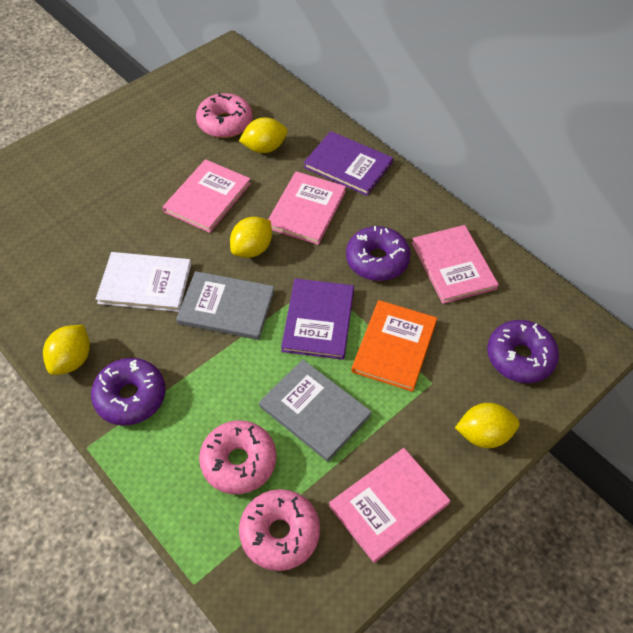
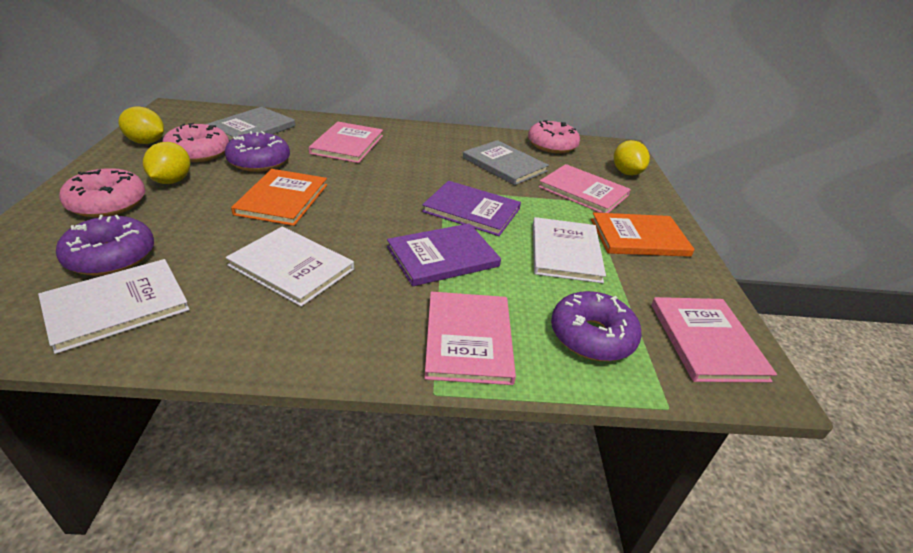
orange book: 1 -> 2
white book: 1 -> 3
yellow lemon: 4 -> 3

